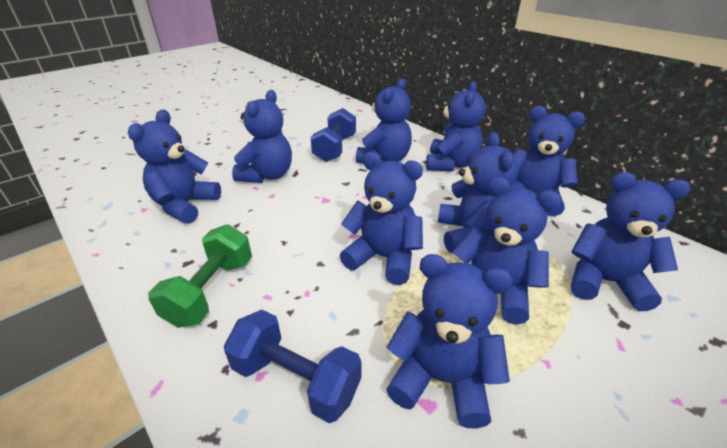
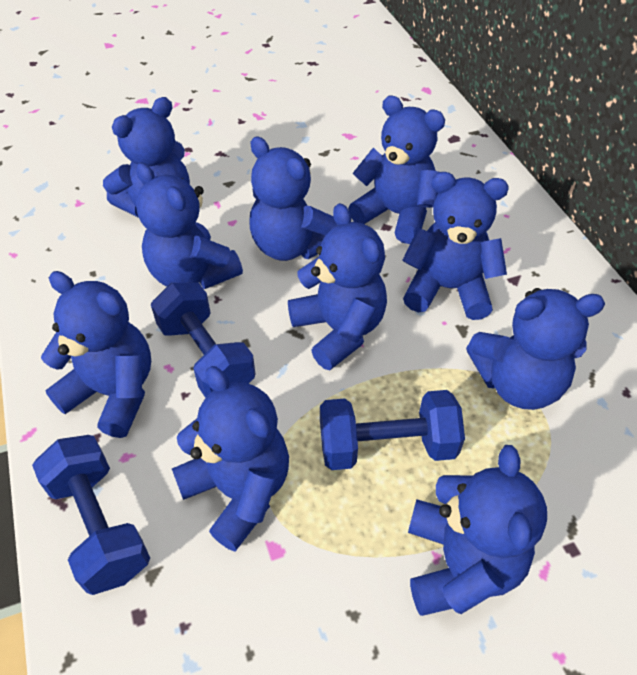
blue dumbbell: 2 -> 3
green dumbbell: 1 -> 0

